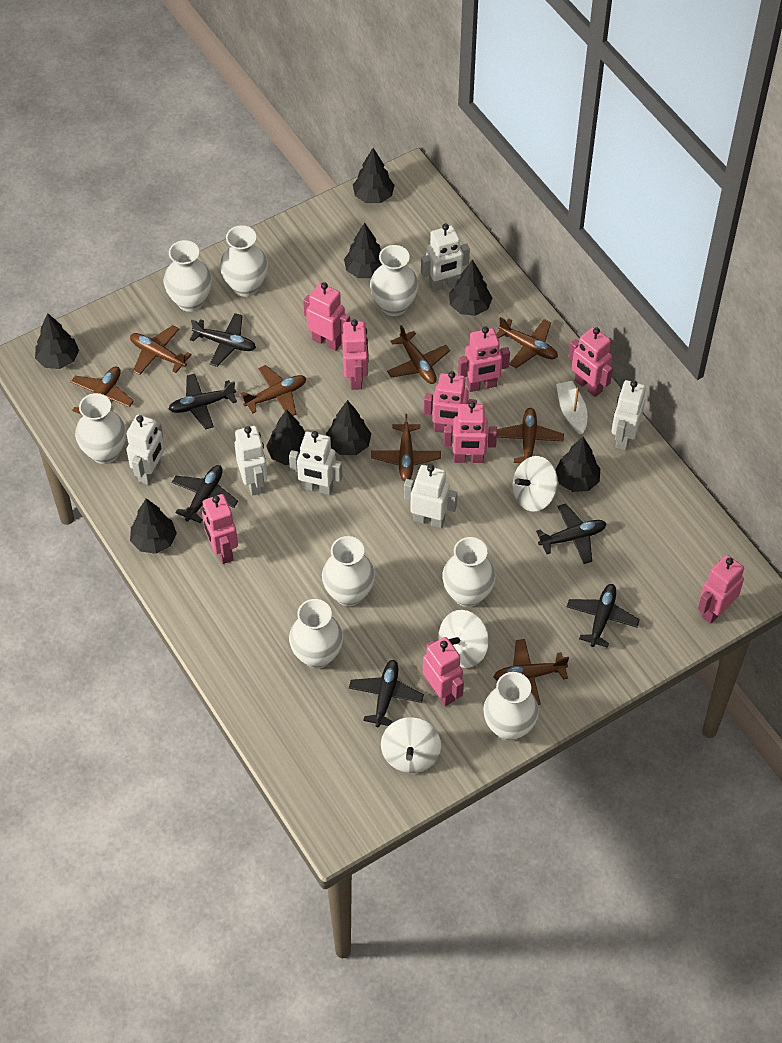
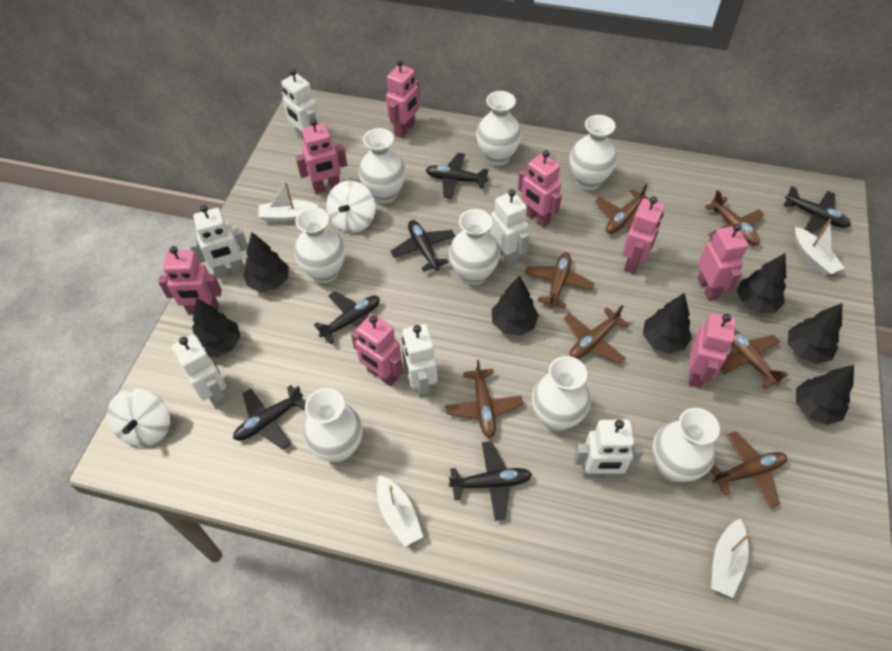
black tree: 8 -> 7
brown plane: 8 -> 7
pink robot: 9 -> 8
white boat: 1 -> 4
white spinning top: 3 -> 2

